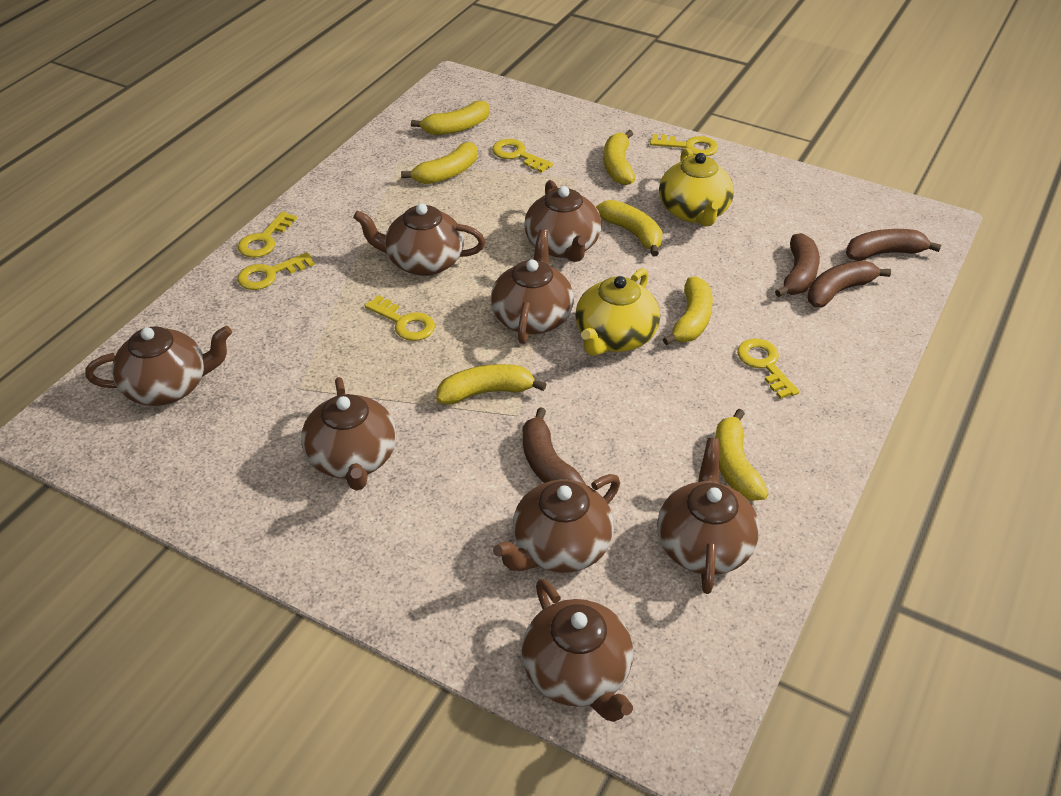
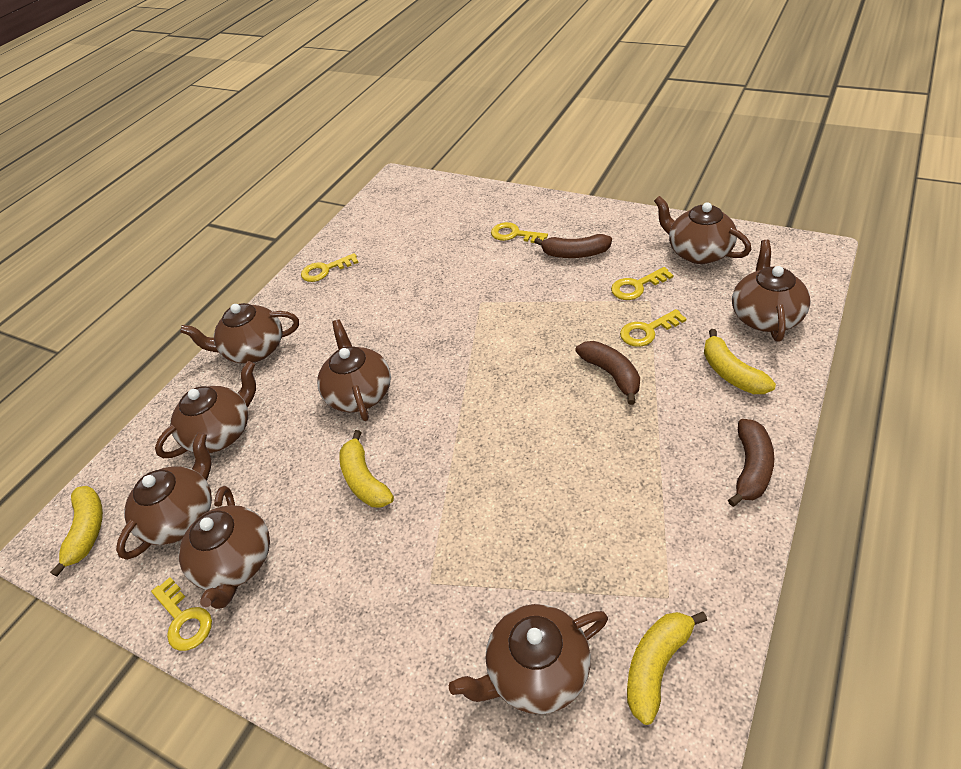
brown banana: 4 -> 3
yellow banana: 7 -> 4
yellow key: 6 -> 5
yellow teapot: 2 -> 0

